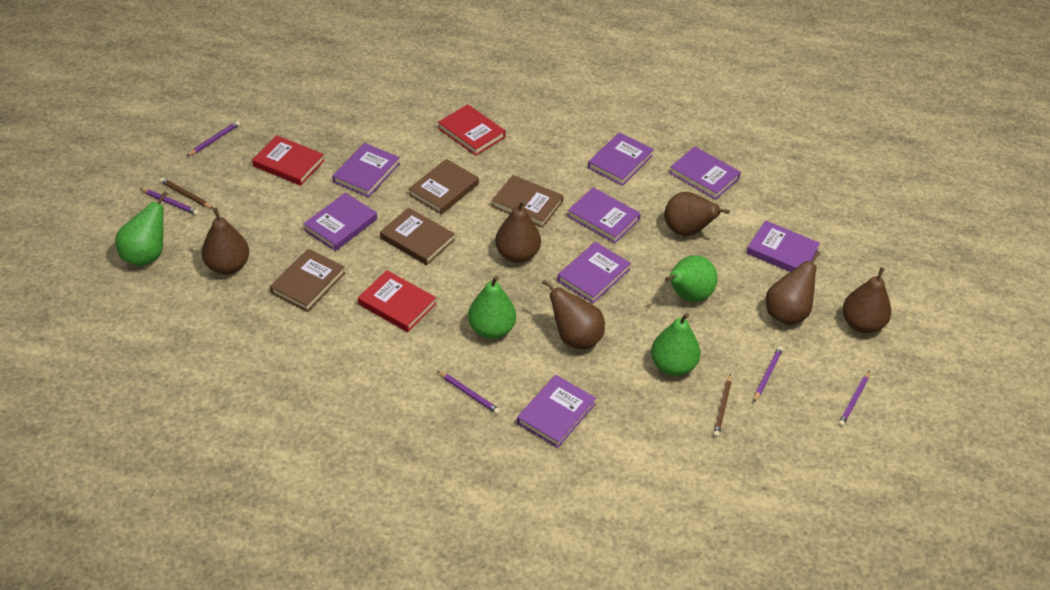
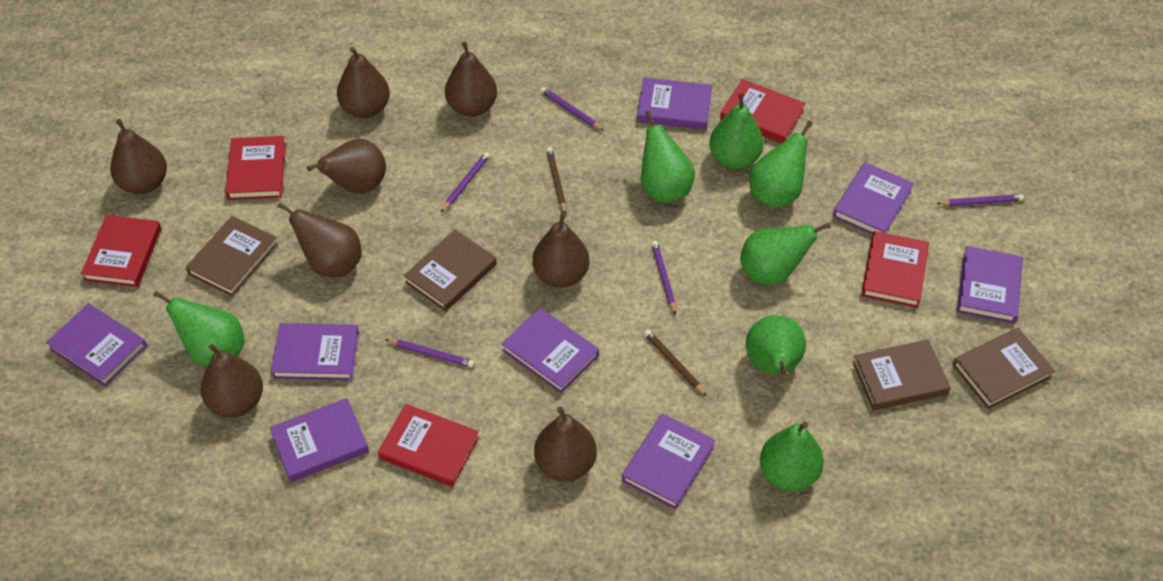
brown pear: 6 -> 8
green pear: 4 -> 7
red book: 3 -> 5

